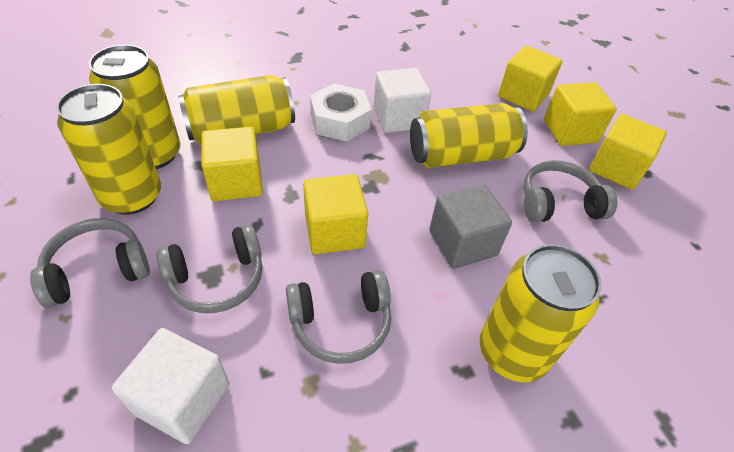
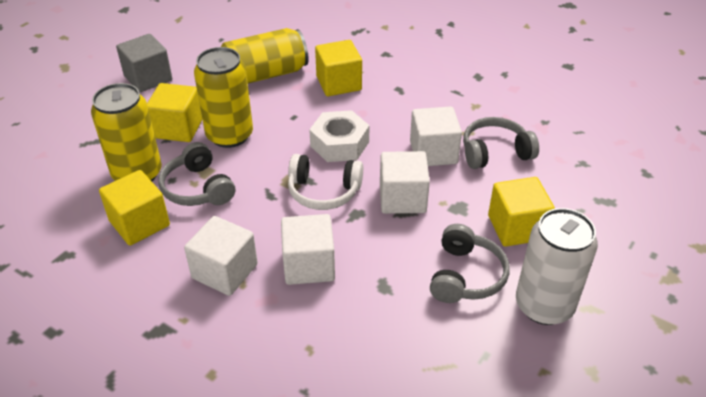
grey headphones: 4 -> 3
white can: 0 -> 1
white cube: 2 -> 4
white headphones: 0 -> 1
yellow can: 5 -> 3
yellow cube: 5 -> 4

